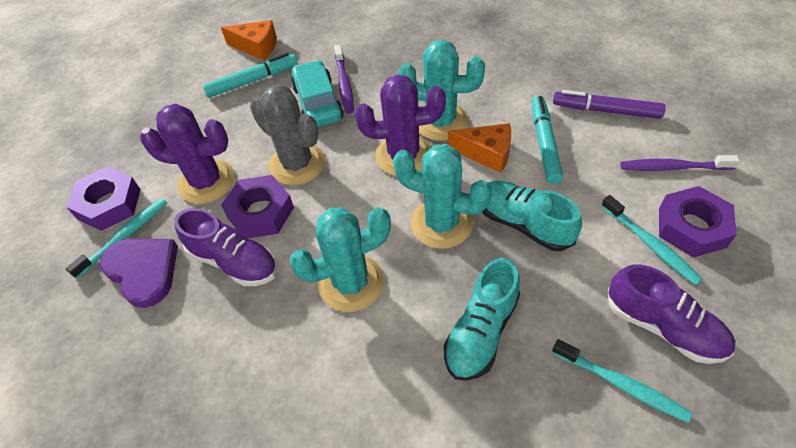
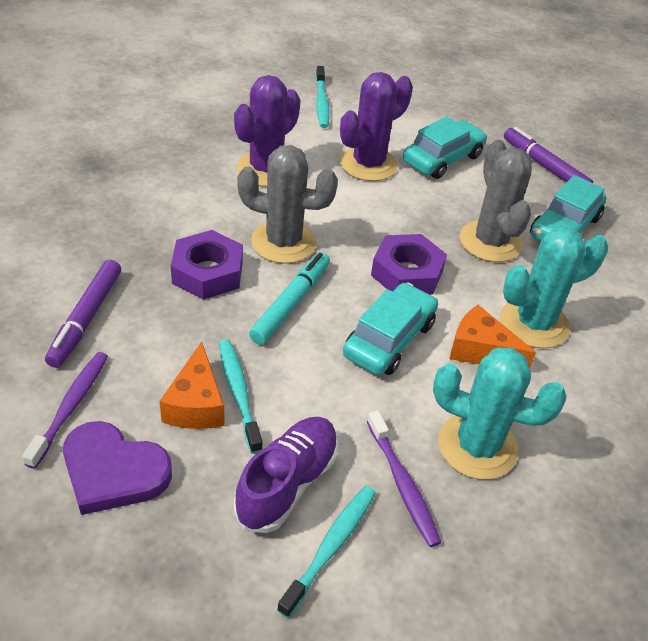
grey cactus: 1 -> 2
purple marker: 1 -> 2
purple nut: 3 -> 2
purple shoe: 2 -> 1
turquoise cactus: 3 -> 2
turquoise car: 1 -> 3
turquoise marker: 2 -> 1
turquoise shoe: 2 -> 0

